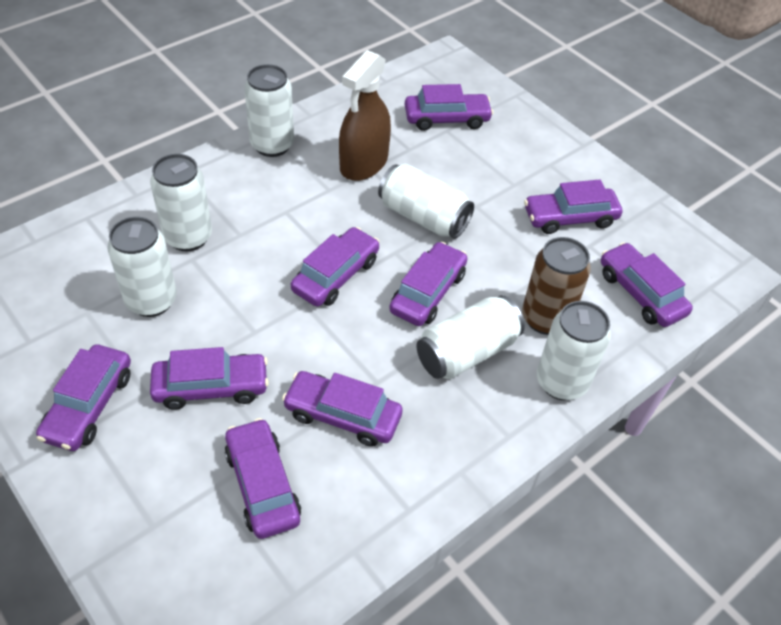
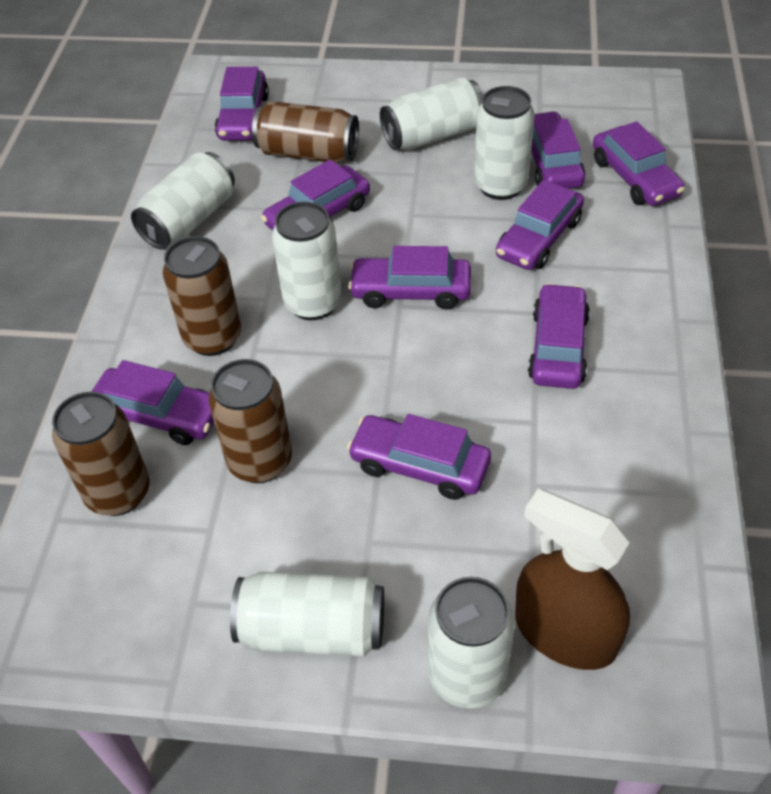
brown can: 1 -> 4

